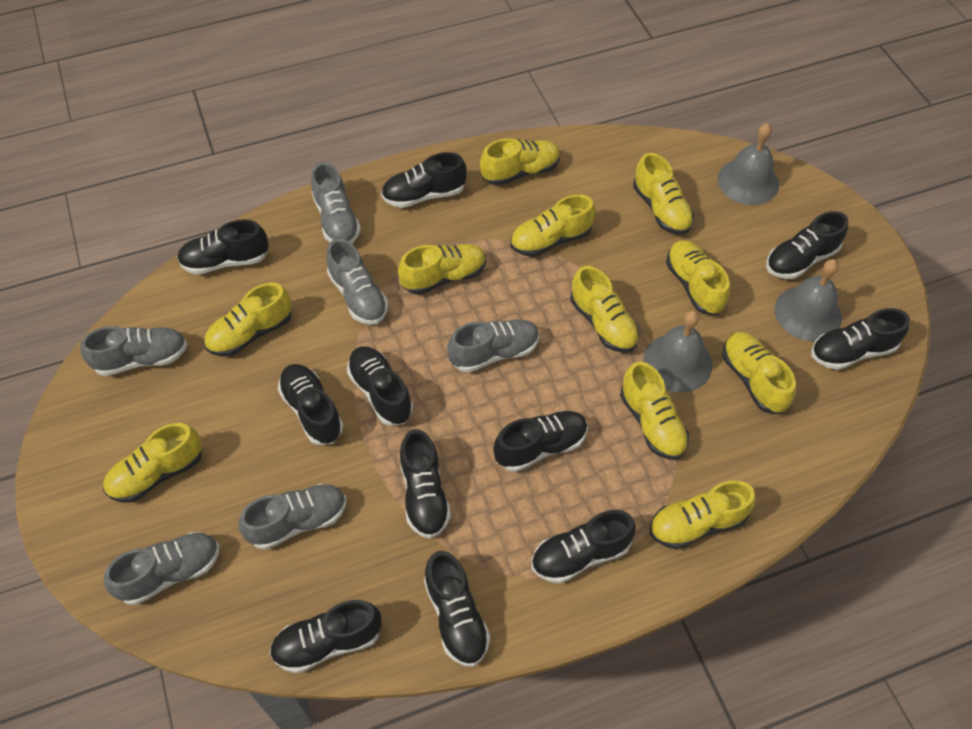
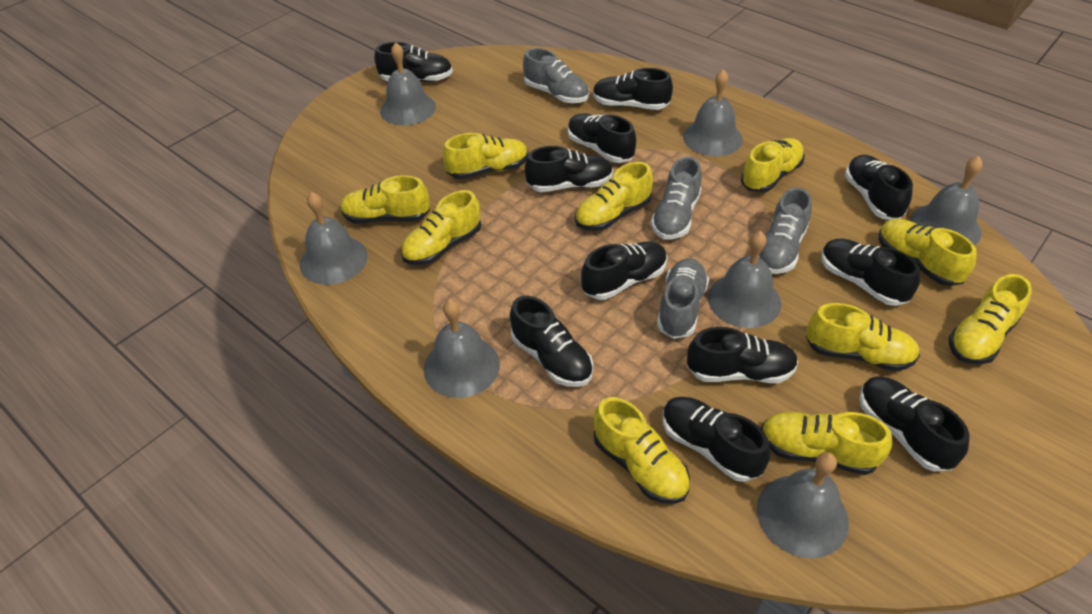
grey bell: 3 -> 7
grey shoe: 6 -> 4
yellow shoe: 11 -> 10

